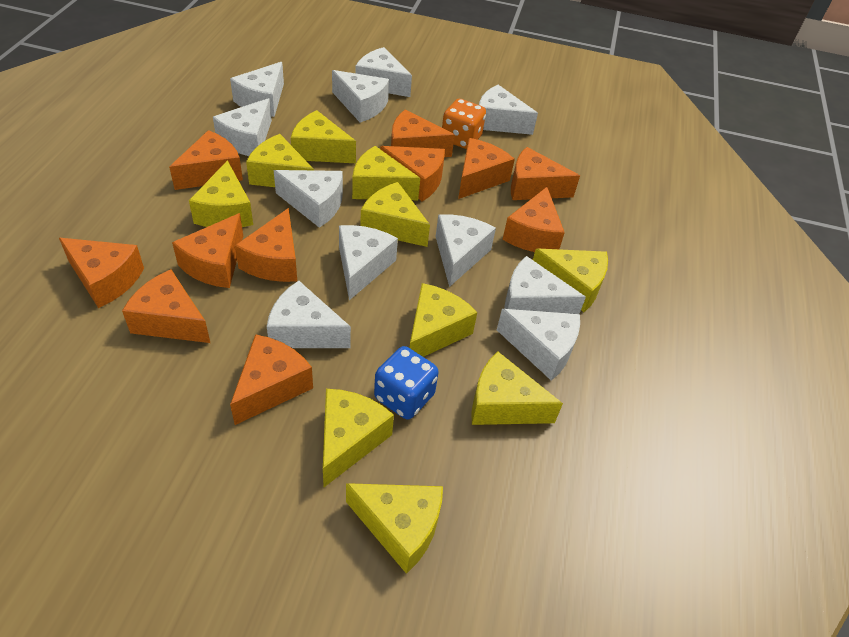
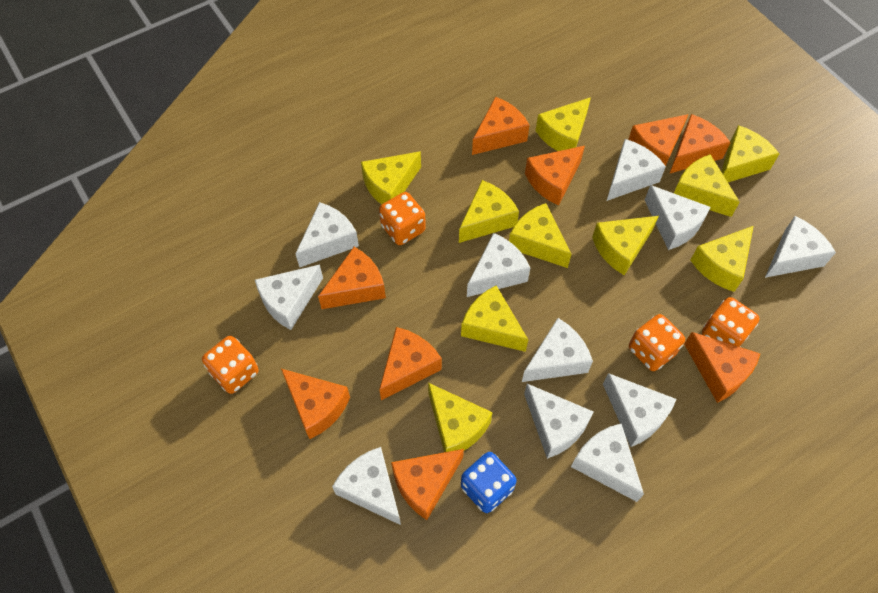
orange cheese: 11 -> 9
orange dice: 1 -> 4

